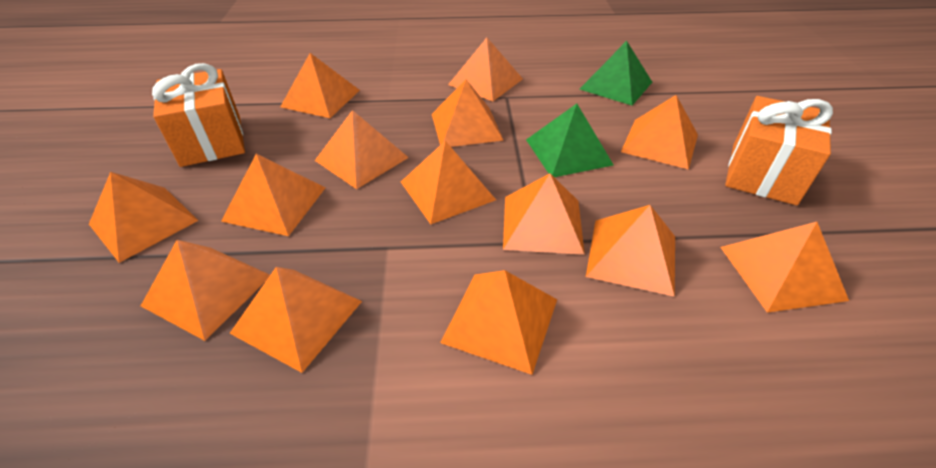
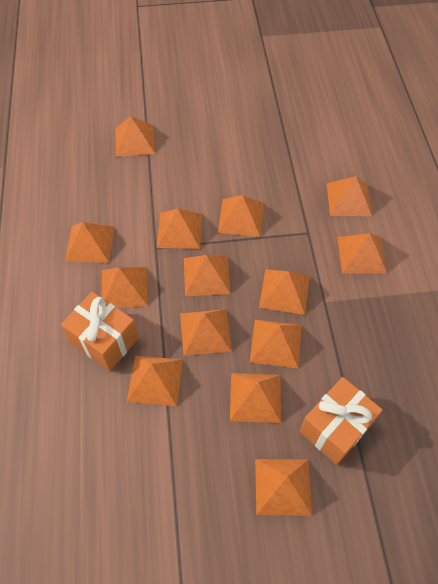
green pyramid: 2 -> 0

